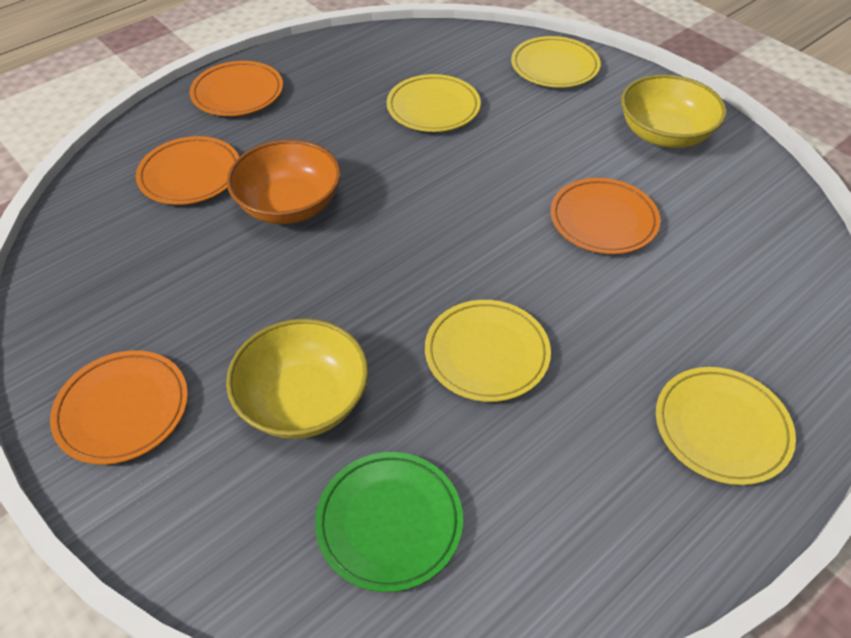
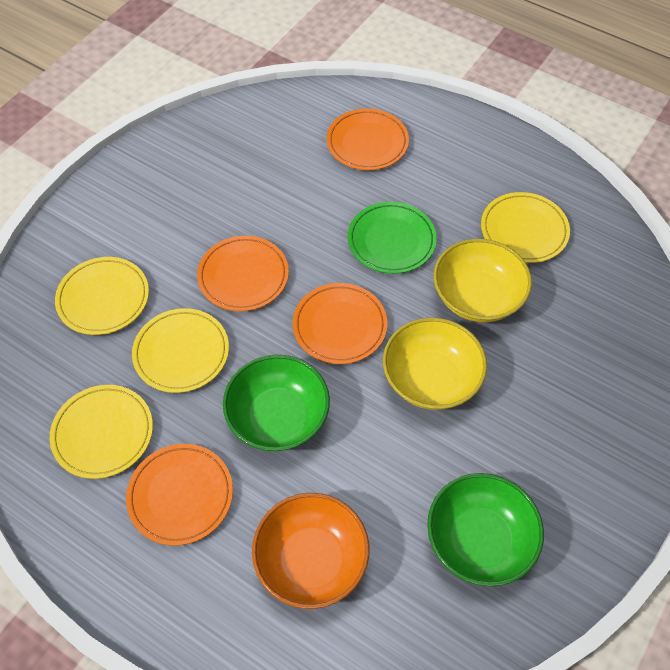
green bowl: 0 -> 2

